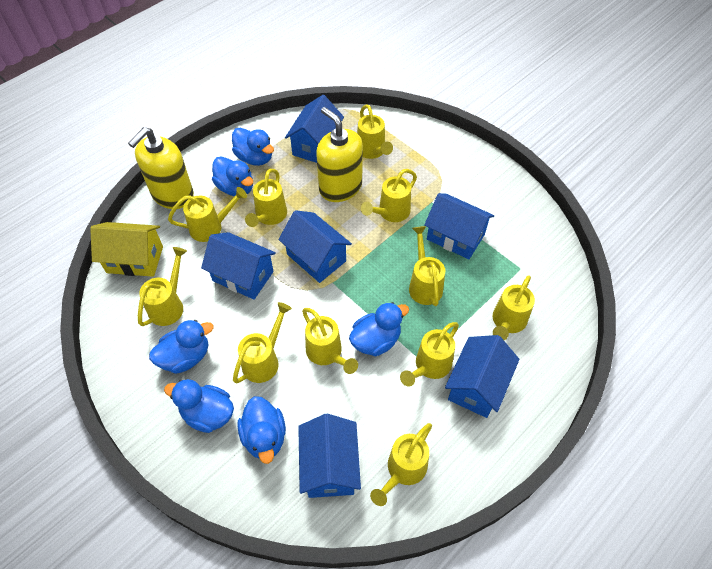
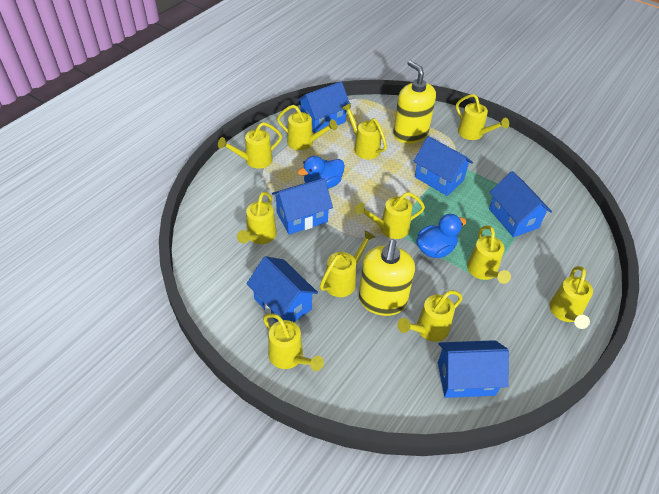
blue duck: 6 -> 2
yellow house: 1 -> 0

